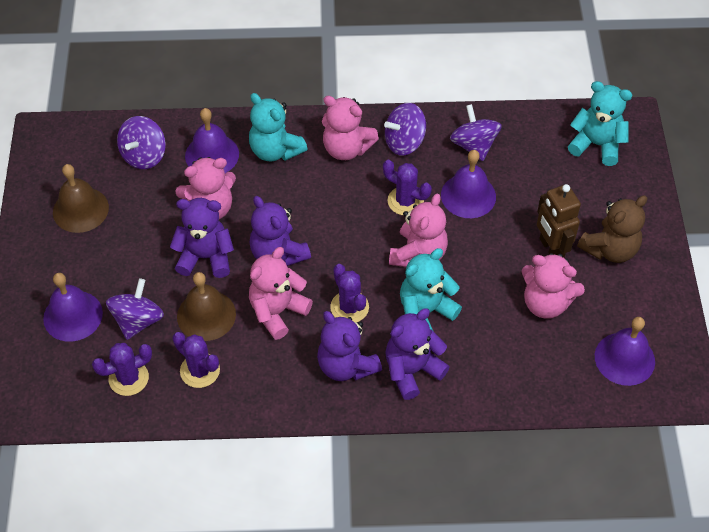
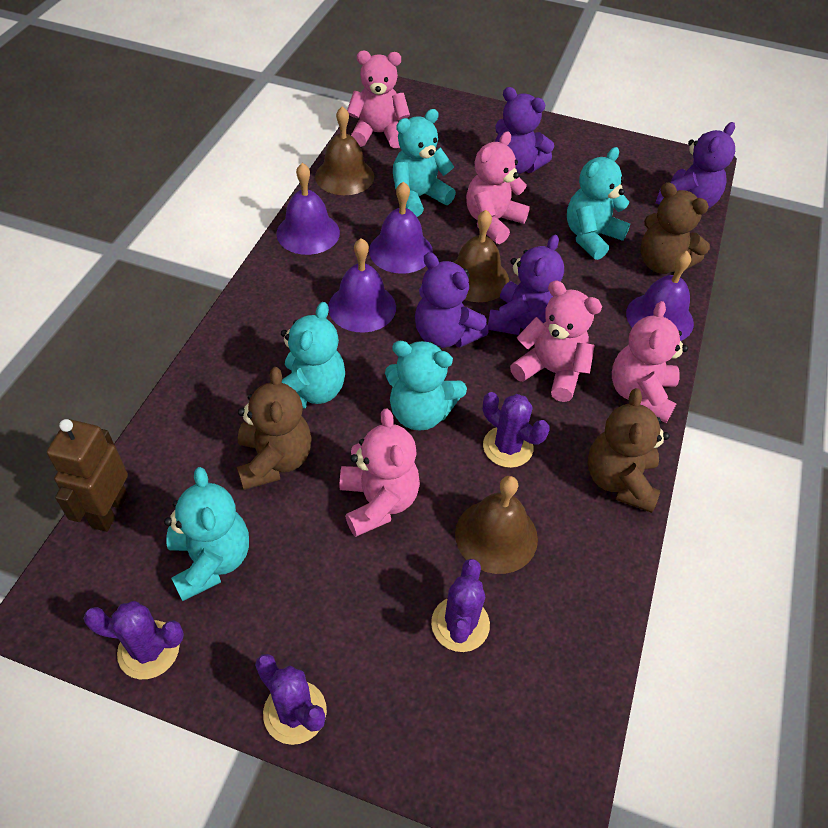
brown bell: 2 -> 3
brown teddy bear: 1 -> 3
purple spinning top: 4 -> 0
turquoise teddy bear: 3 -> 5

